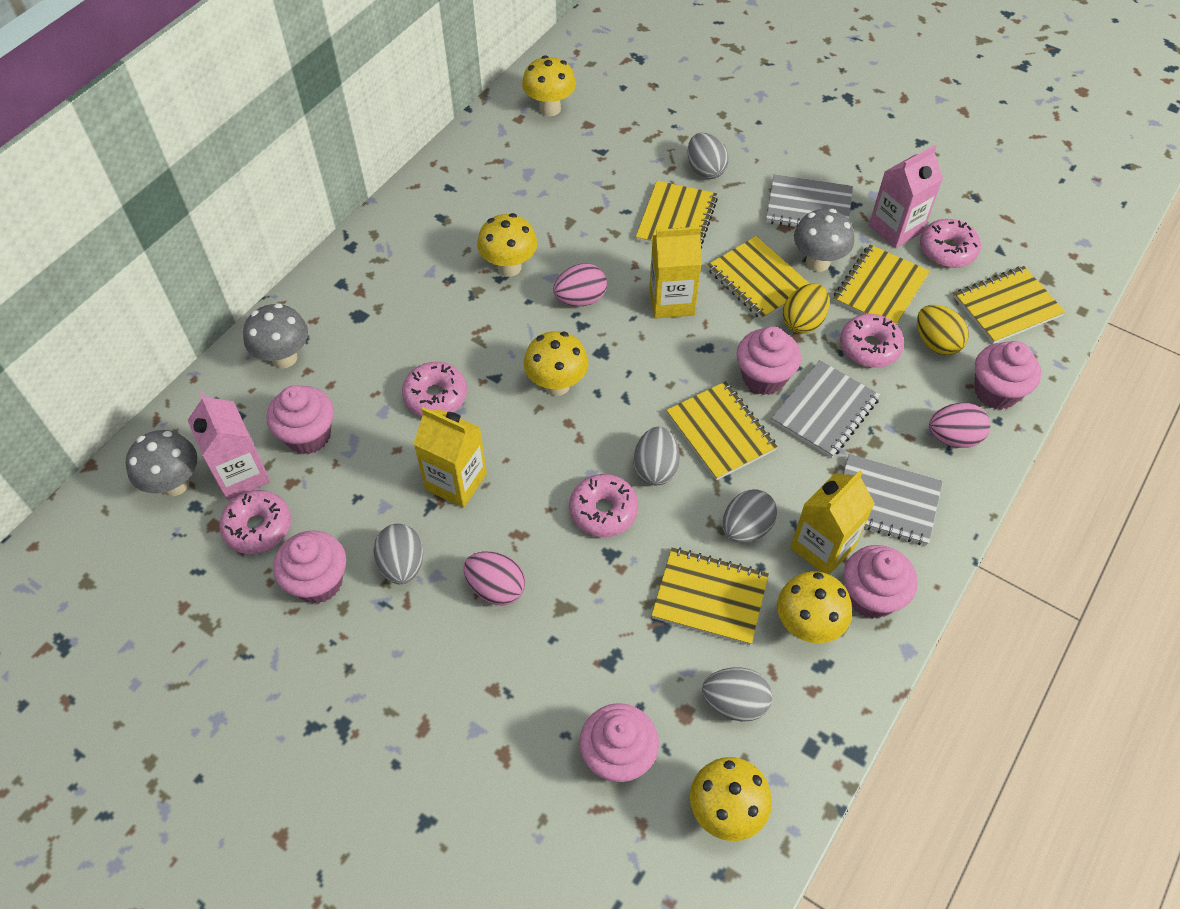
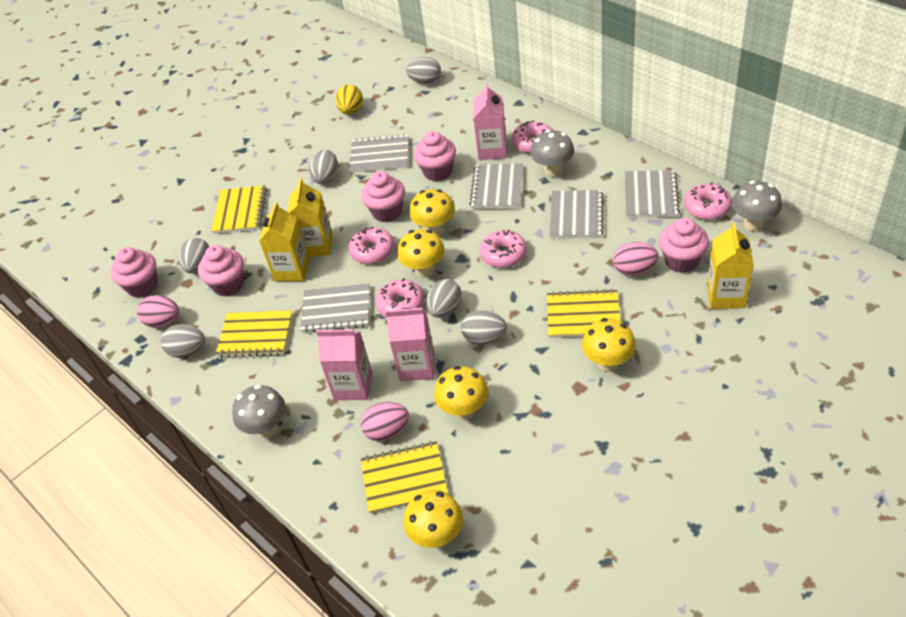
grey egg: 5 -> 6
grey notebook: 3 -> 5
pink carton: 2 -> 3
pink cupcake: 6 -> 5
yellow egg: 2 -> 1
yellow notebook: 6 -> 4

